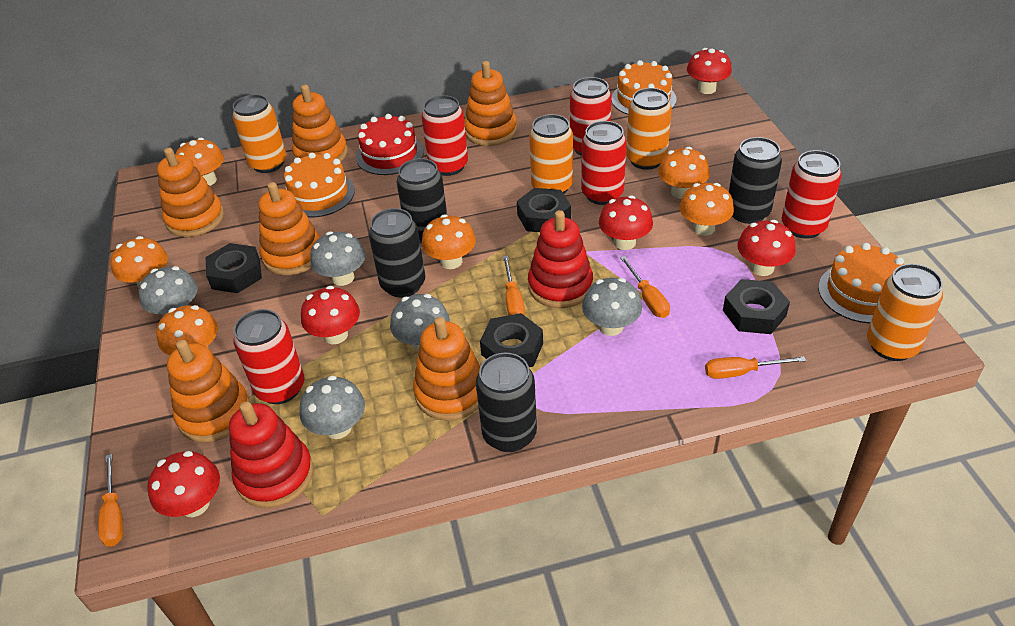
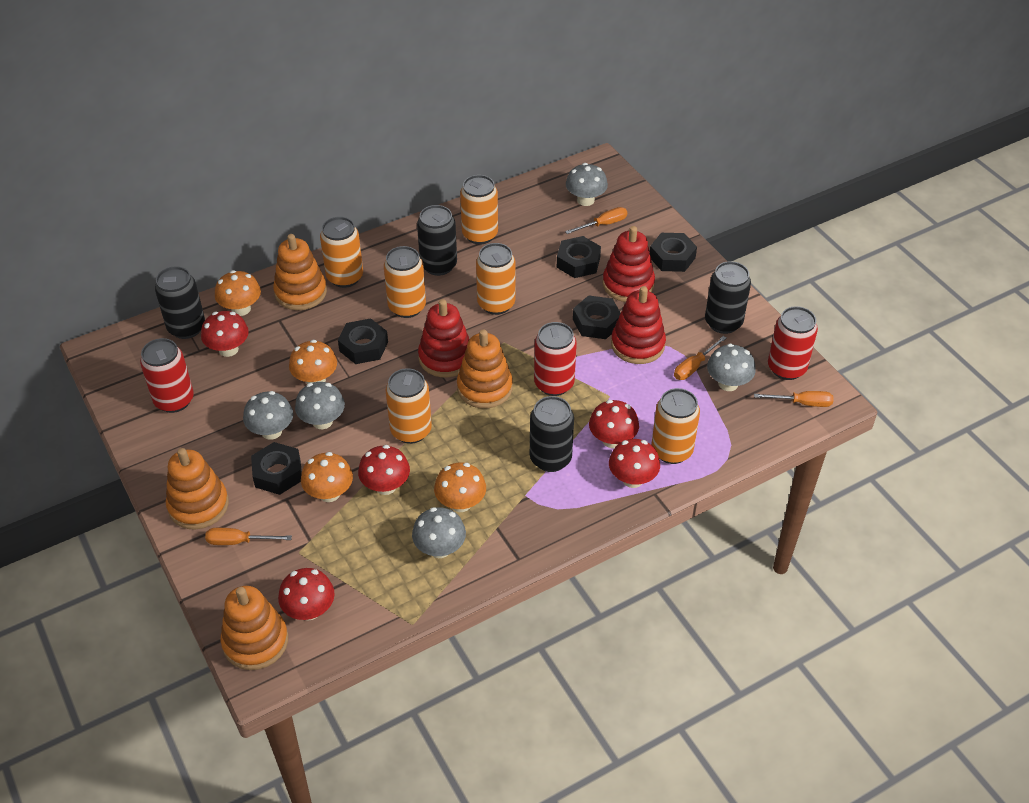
black nut: 4 -> 5
orange cake: 3 -> 0
orange can: 4 -> 6
orange mushroom: 6 -> 4
orange stacking toy: 6 -> 4
red cake: 1 -> 0
red can: 5 -> 3
red stacking toy: 2 -> 3

